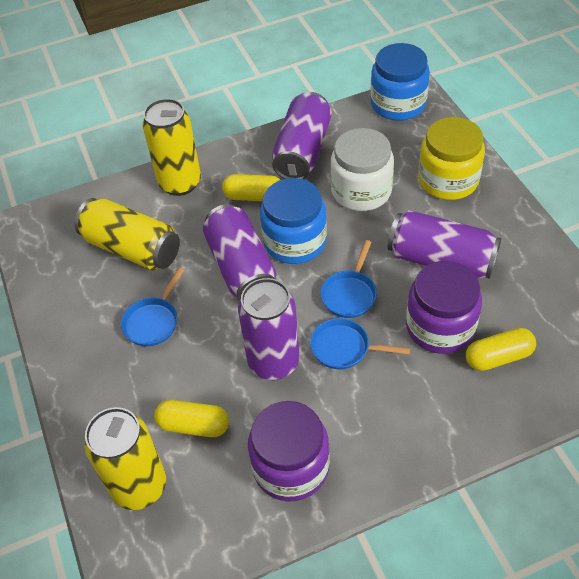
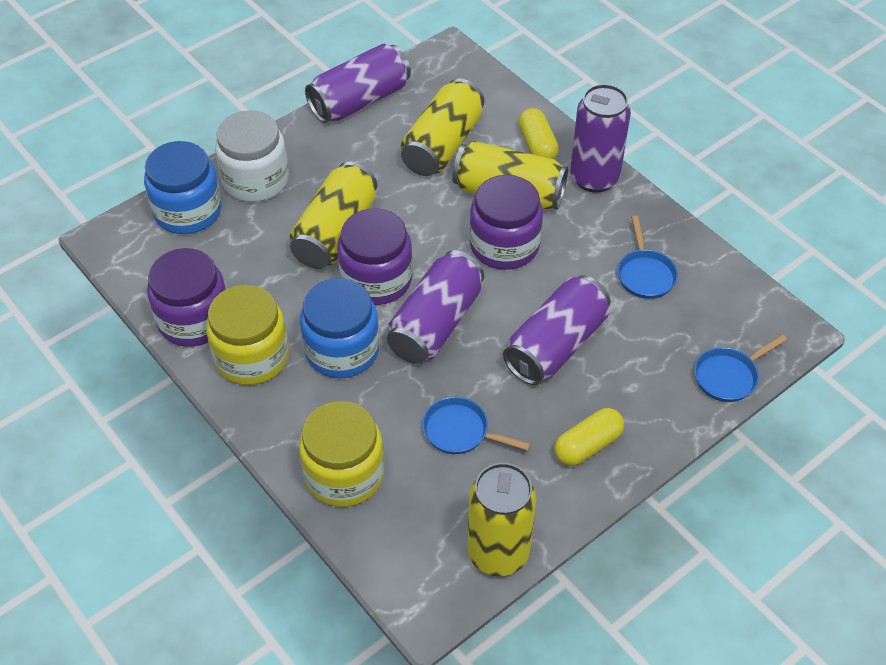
purple jar: 2 -> 3
yellow can: 3 -> 4
yellow capsule: 3 -> 2
yellow jar: 1 -> 2

